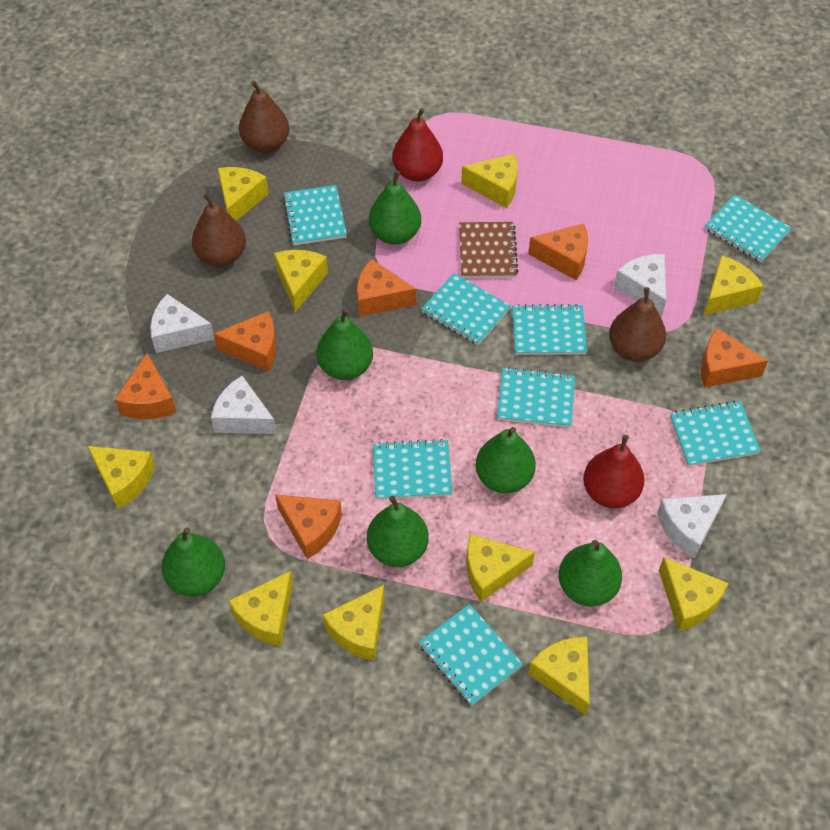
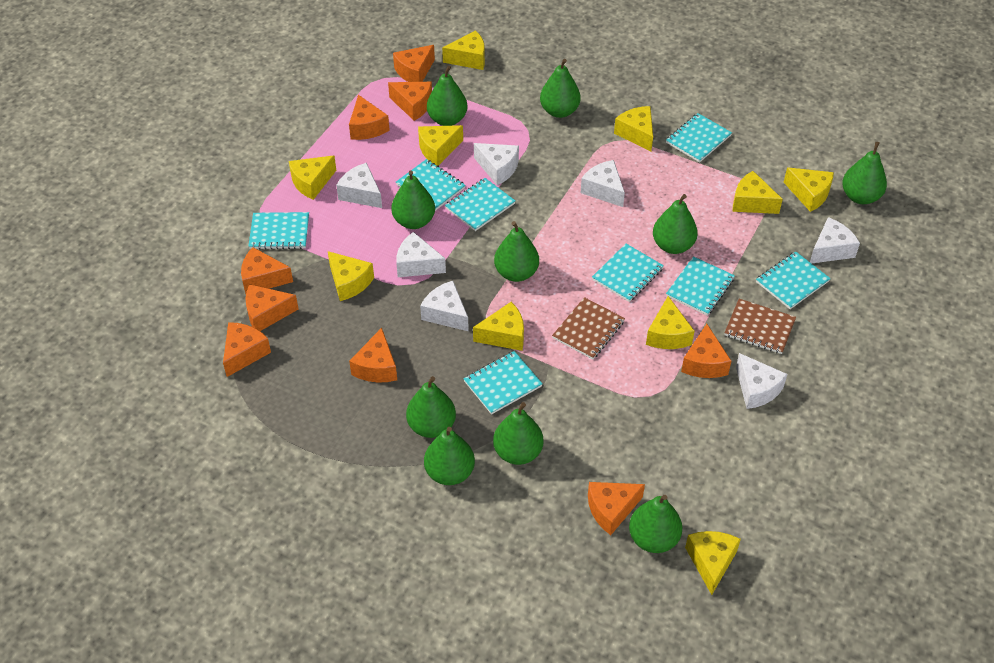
brown notebook: 1 -> 2
brown pear: 3 -> 0
green pear: 6 -> 10
orange cheese: 6 -> 9
red pear: 2 -> 0
white cheese: 4 -> 7

